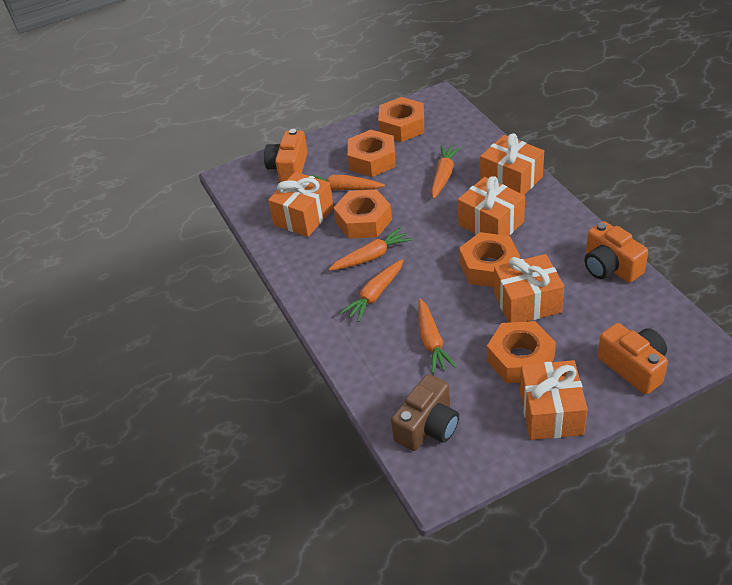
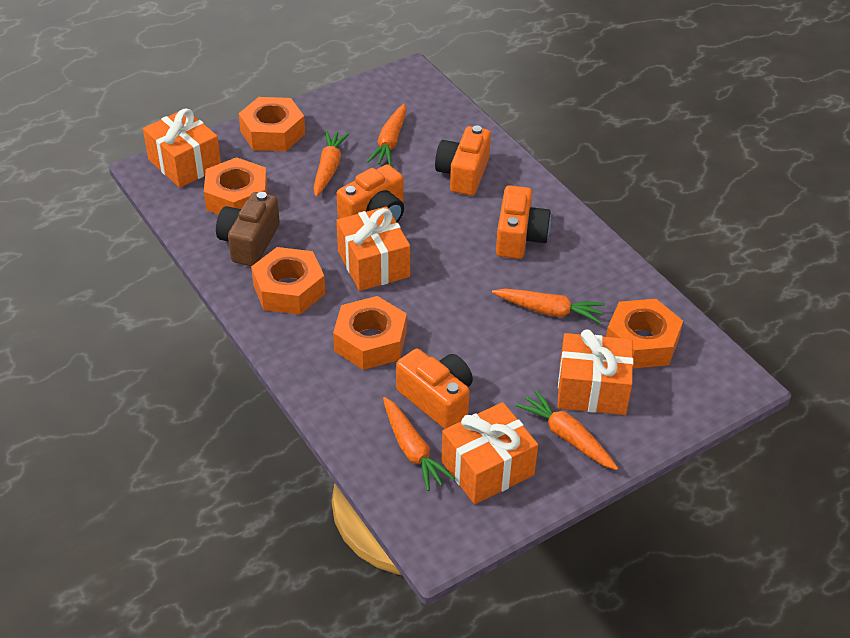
orange camera: 3 -> 4
orange gift: 5 -> 4

